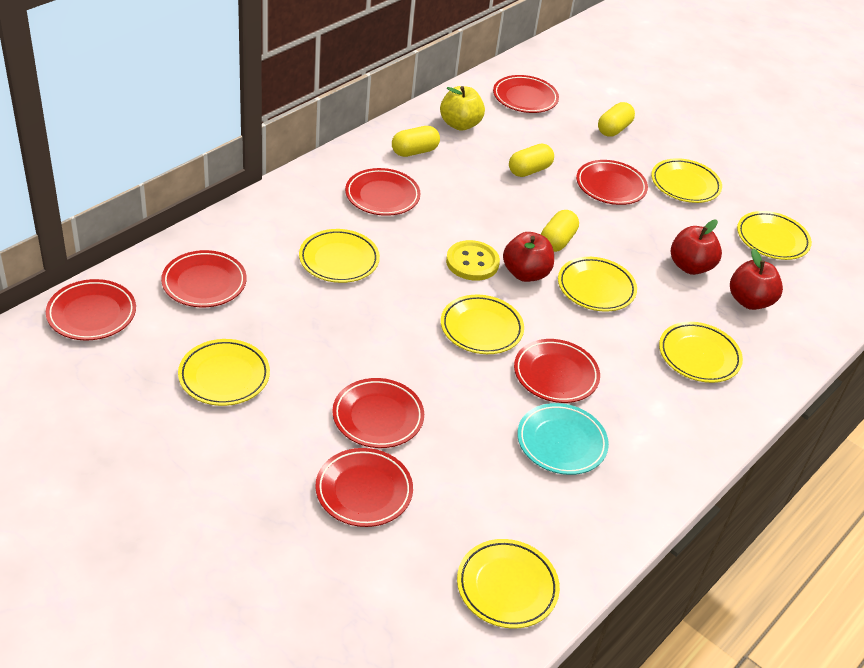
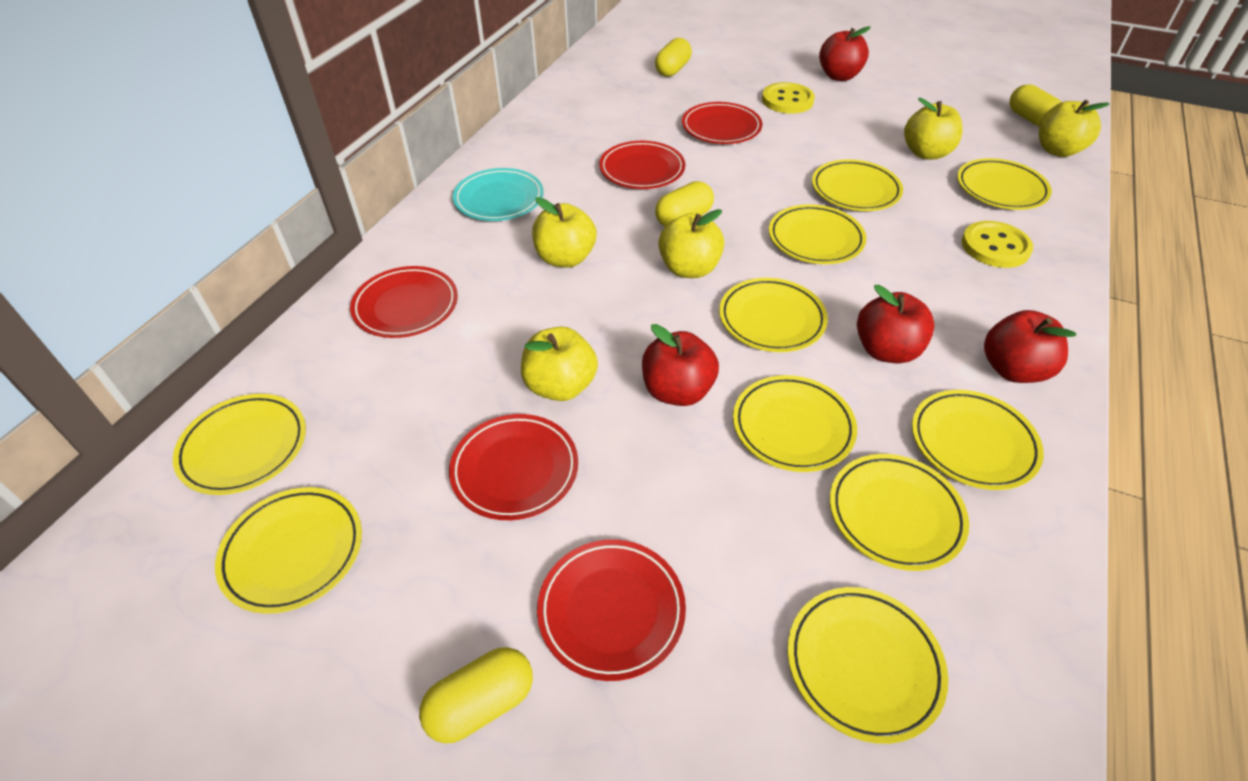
red apple: 3 -> 4
red plate: 8 -> 5
yellow apple: 1 -> 5
yellow button: 1 -> 2
yellow plate: 8 -> 10

